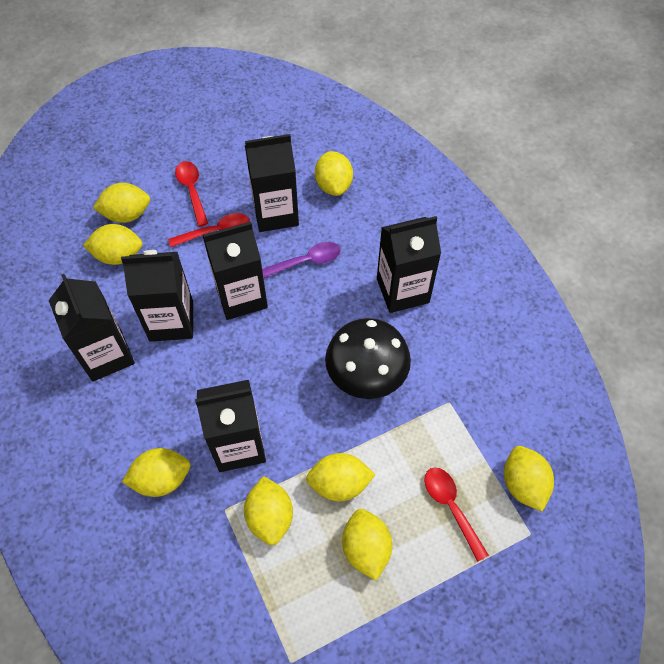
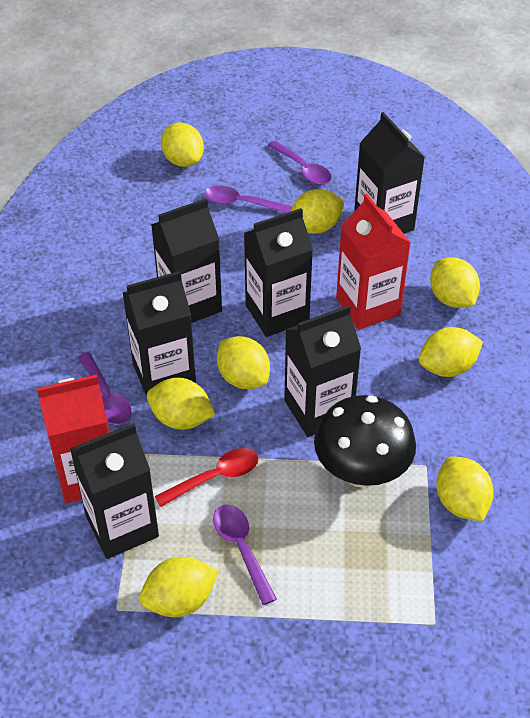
purple spoon: 1 -> 4
red carton: 0 -> 2
red spoon: 3 -> 1

